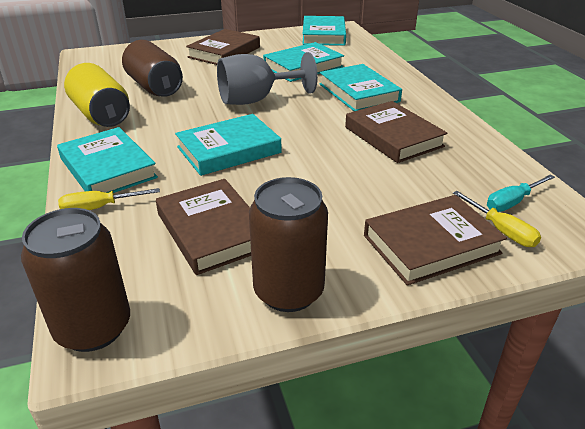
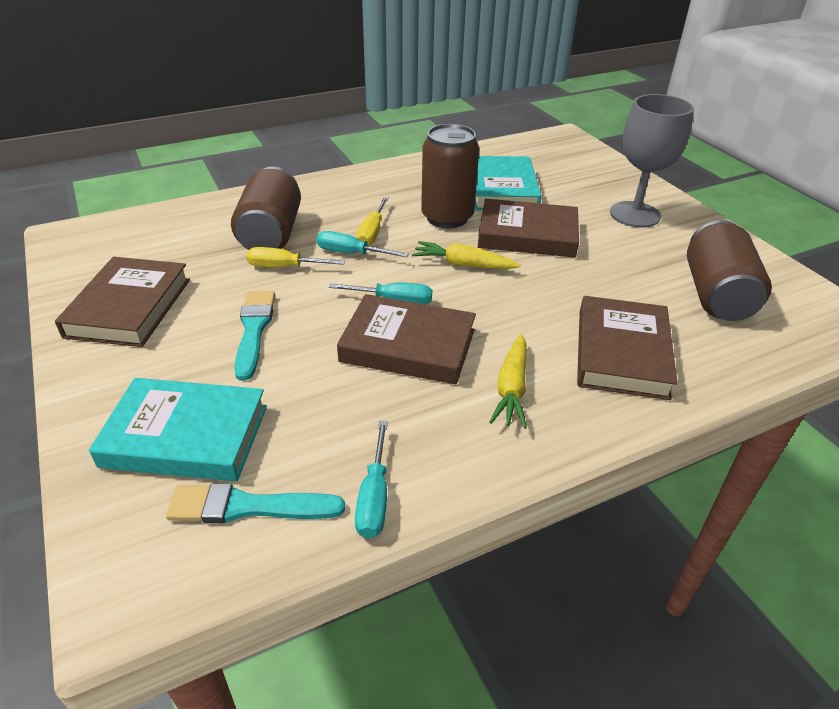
turquoise book: 5 -> 2
turquoise brush: 0 -> 2
turquoise screwdriver: 1 -> 3
yellow can: 1 -> 0
yellow carrot: 0 -> 2

